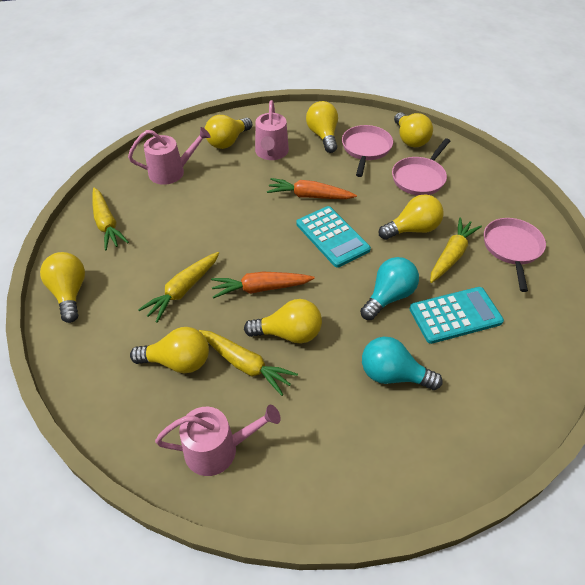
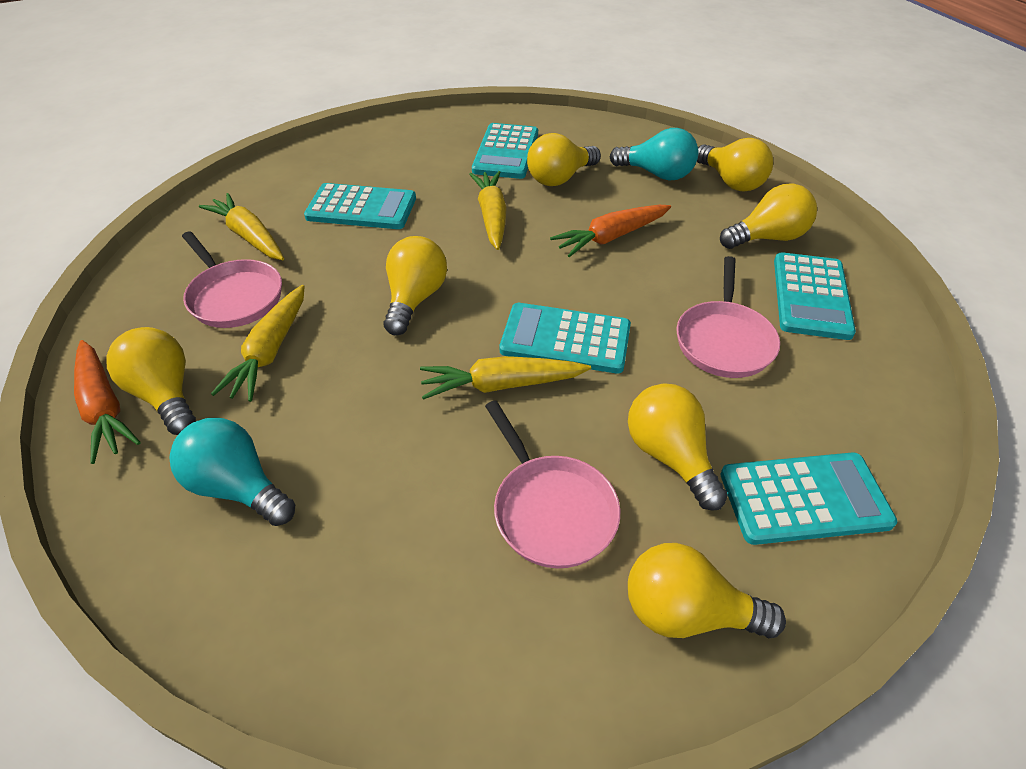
pink watering can: 3 -> 0
turquoise calculator: 2 -> 5

